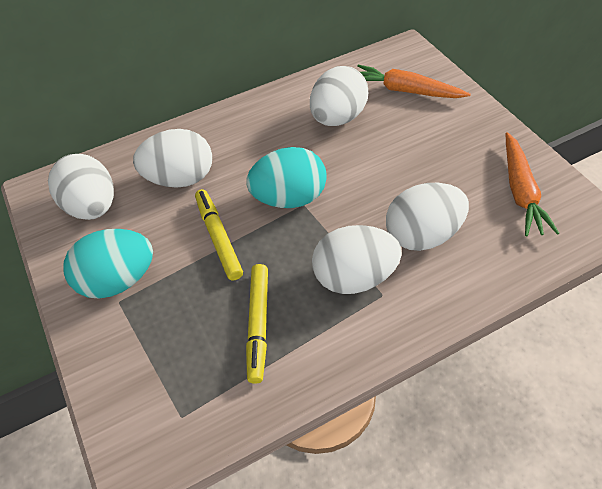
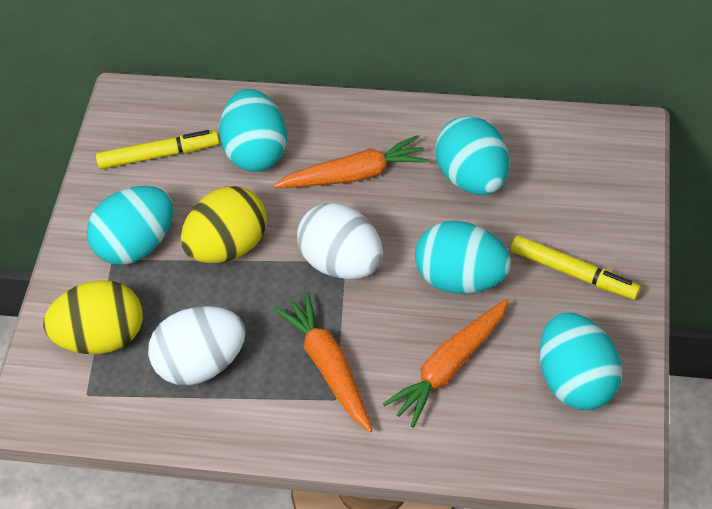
orange carrot: 2 -> 3
turquoise egg: 2 -> 5
white egg: 5 -> 2
yellow egg: 0 -> 2

